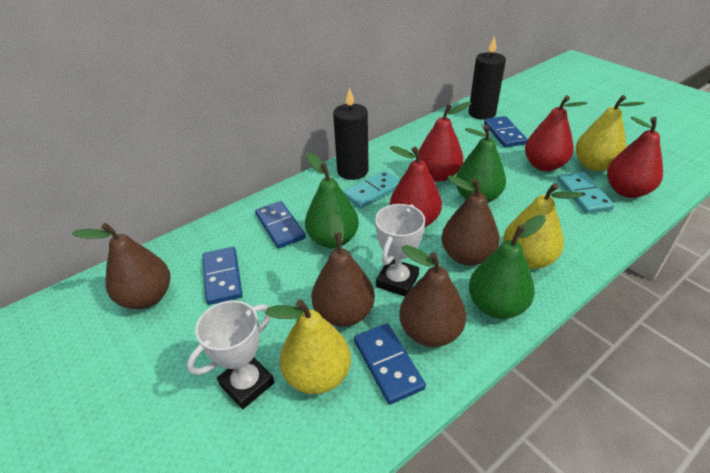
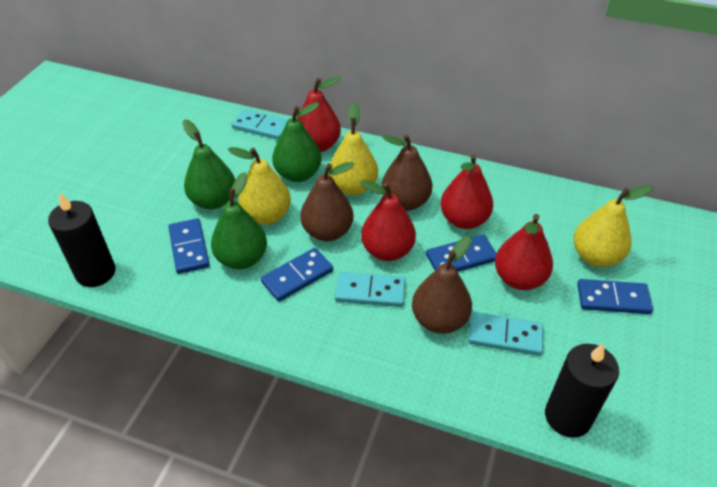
brown pear: 4 -> 3
turquoise domino: 2 -> 3
white trophy: 2 -> 0

